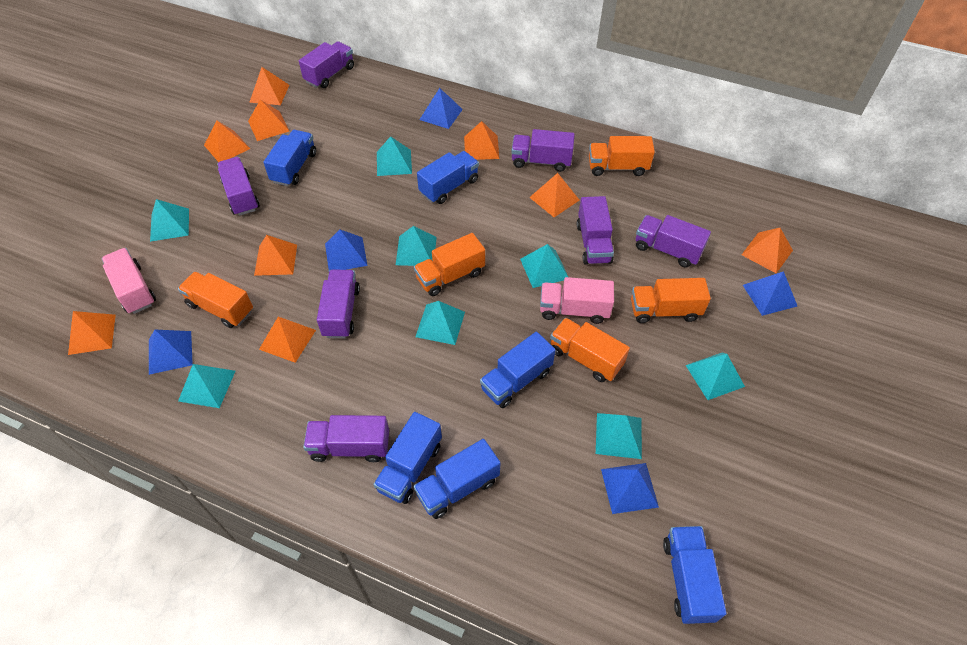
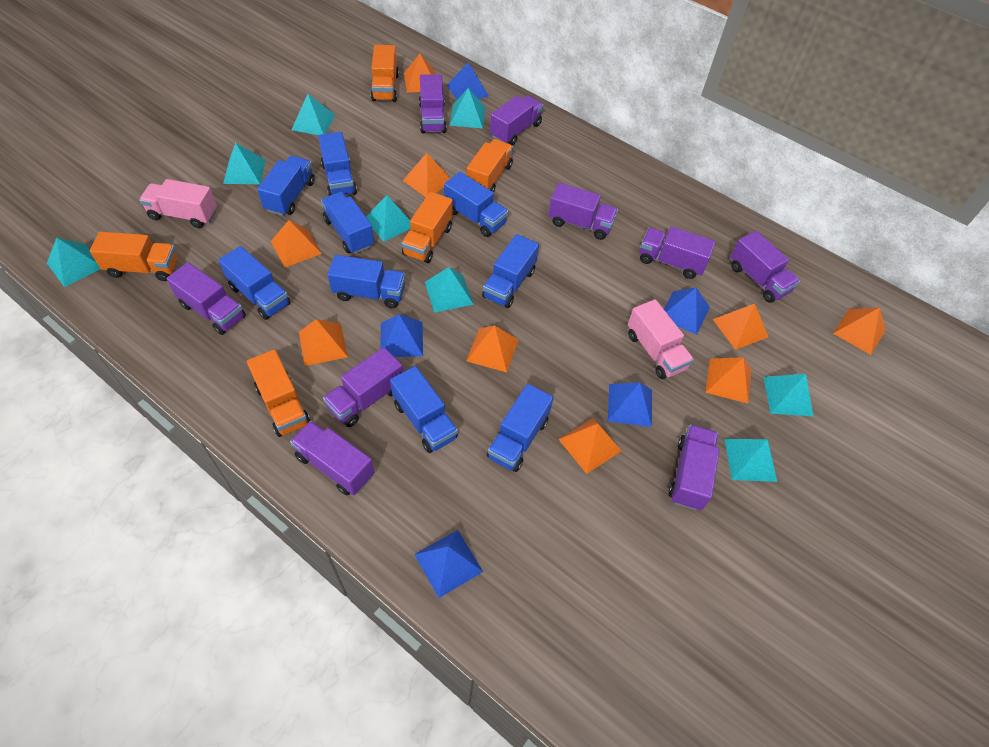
blue truck: 6 -> 9
purple truck: 7 -> 9

